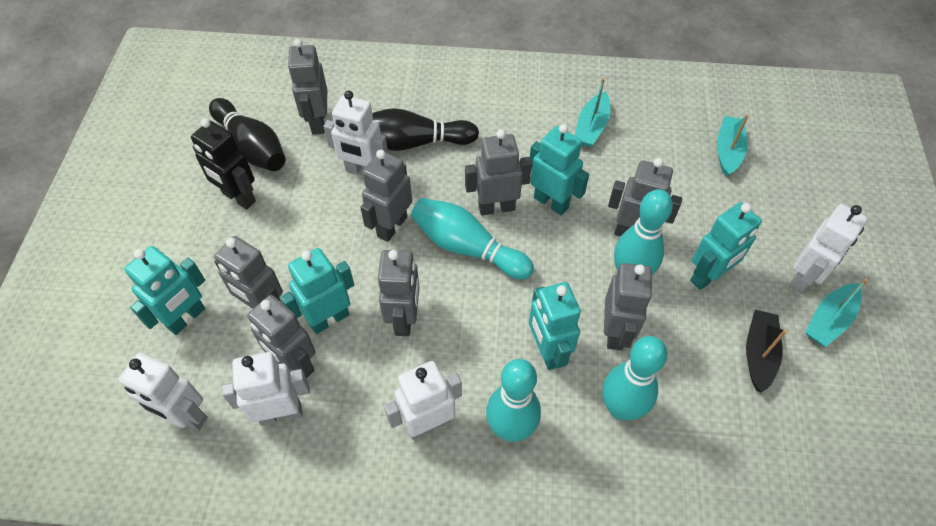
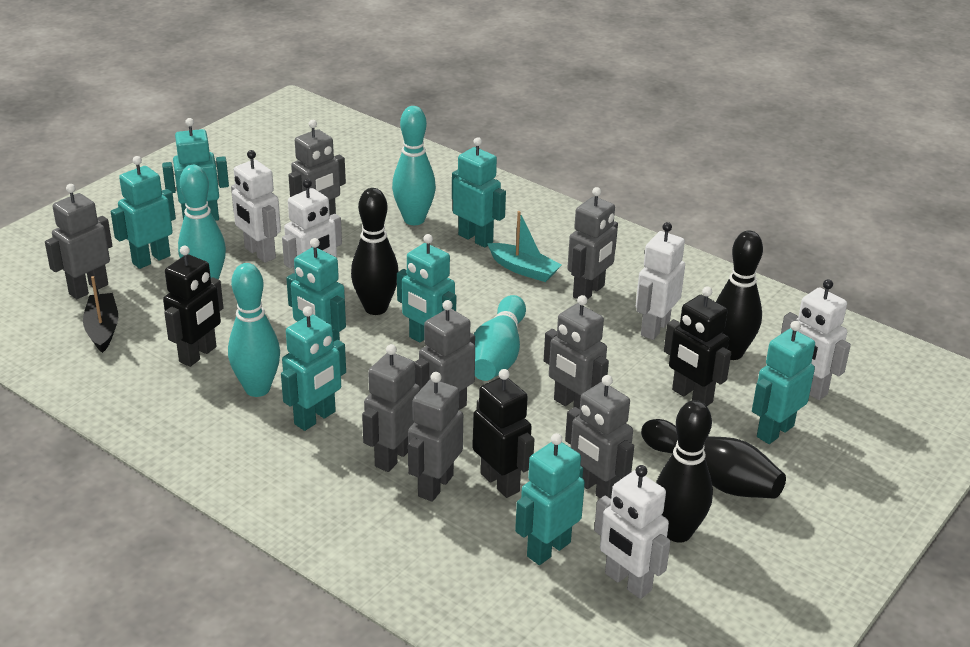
black bowling pin: 2 -> 4
black robot: 1 -> 3
turquoise boat: 3 -> 1
turquoise robot: 5 -> 8

